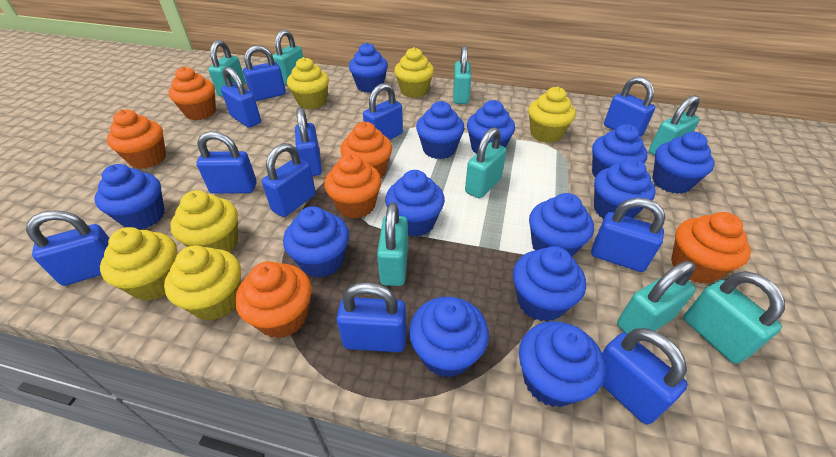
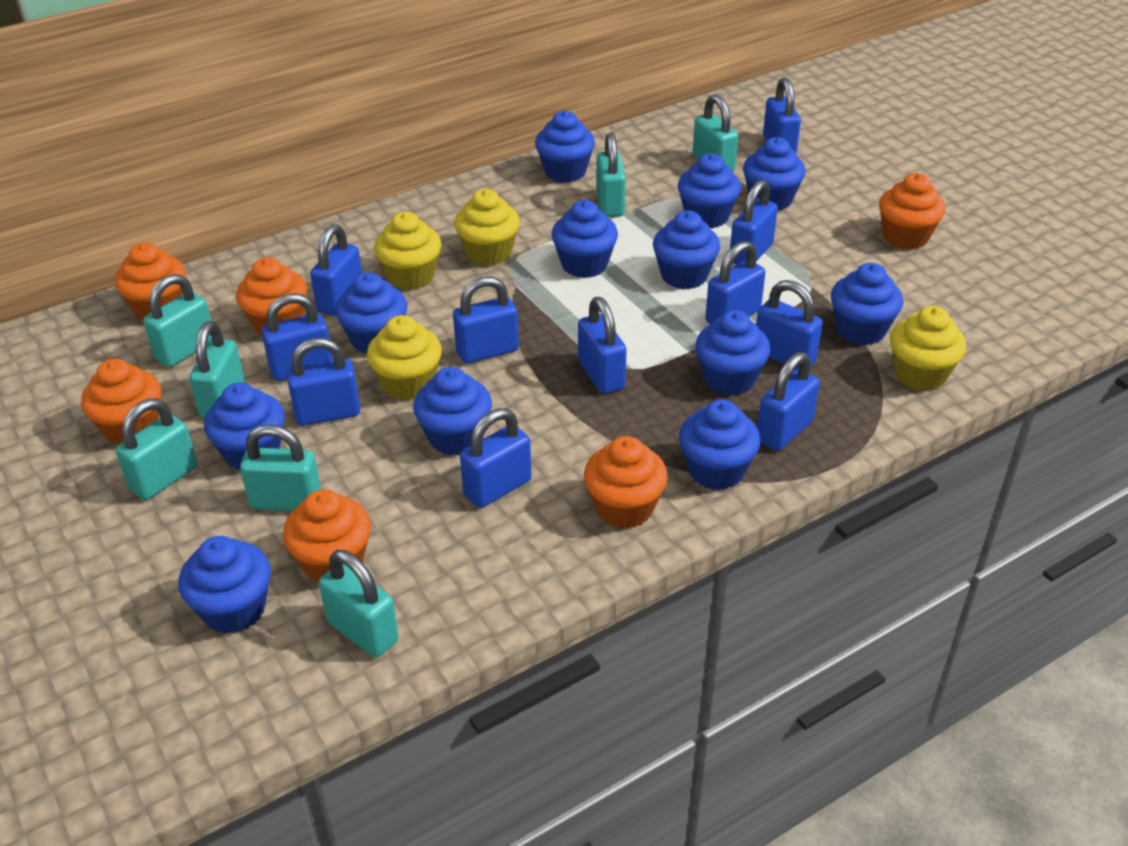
blue cupcake: 13 -> 12
turquoise padlock: 8 -> 7
yellow cupcake: 6 -> 4

